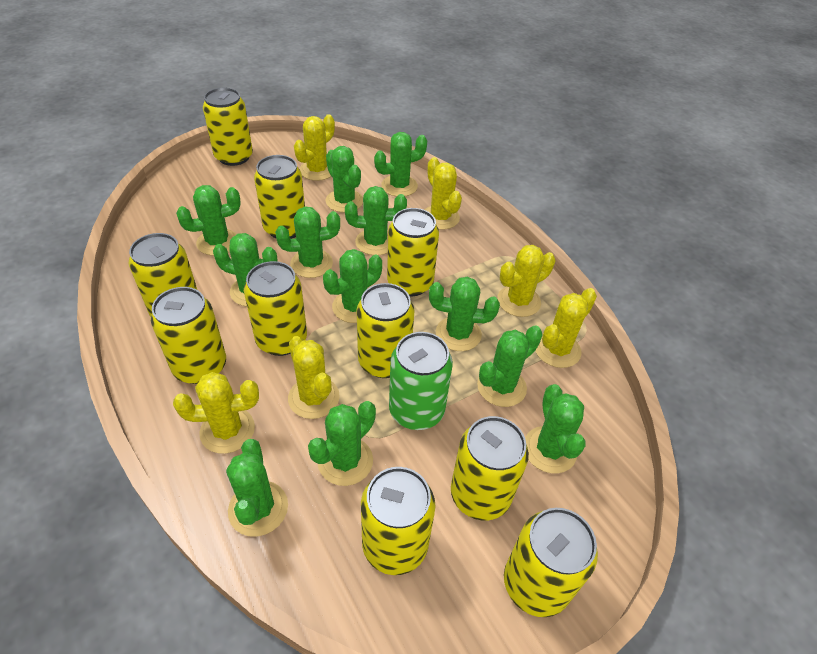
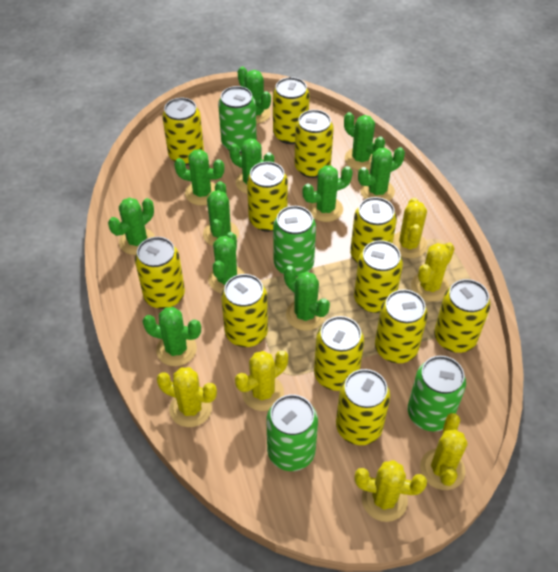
green cactus: 12 -> 11
green can: 1 -> 4
yellow can: 10 -> 12

